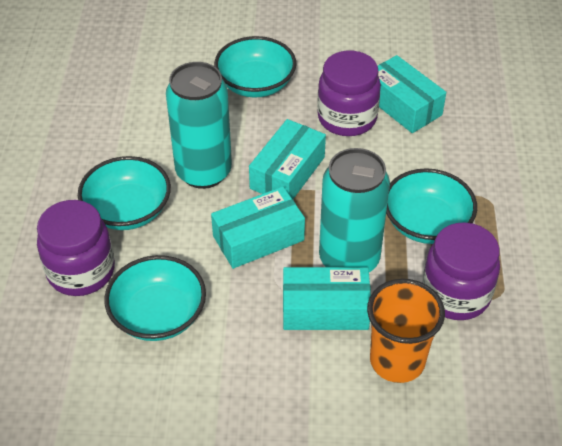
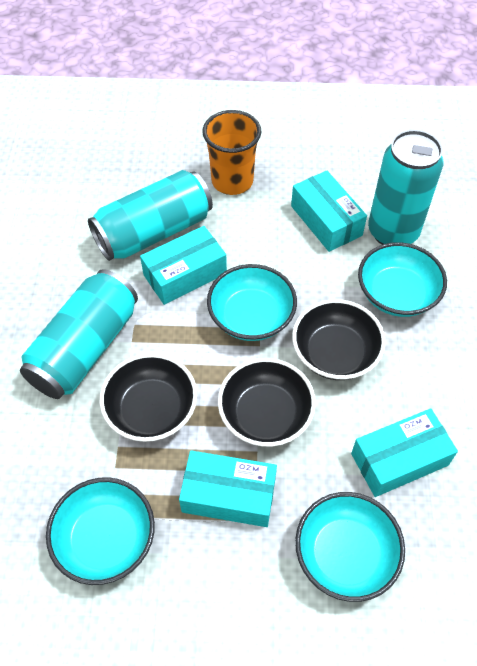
black bowl: 0 -> 3
purple jar: 3 -> 0
turquoise can: 2 -> 3

